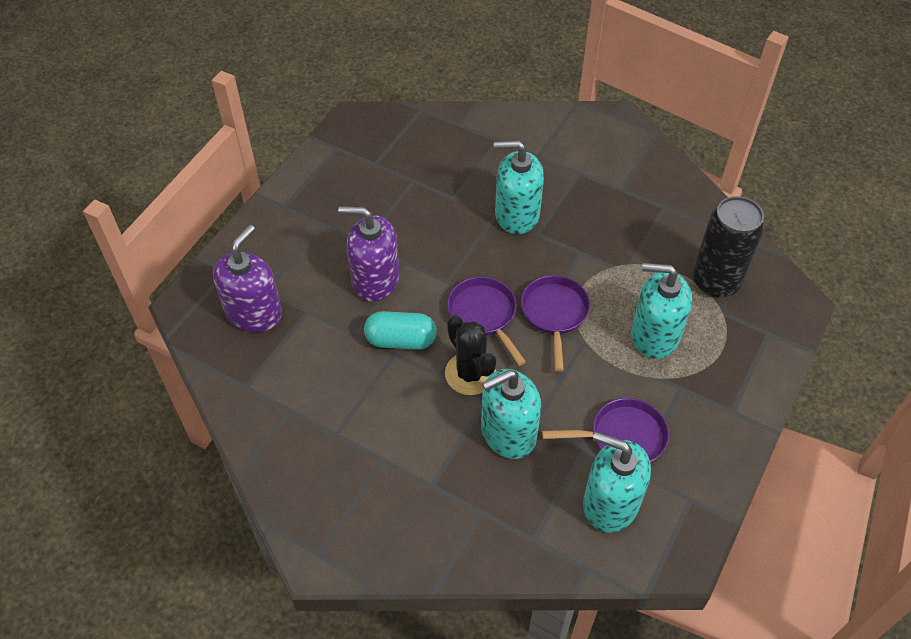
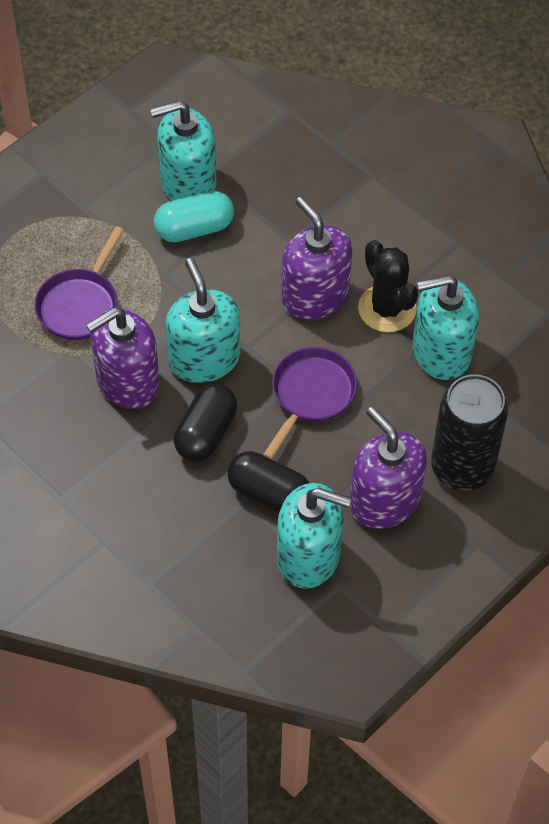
black capsule: 0 -> 2
purple pan: 3 -> 2
purple soap dispenser: 2 -> 3

